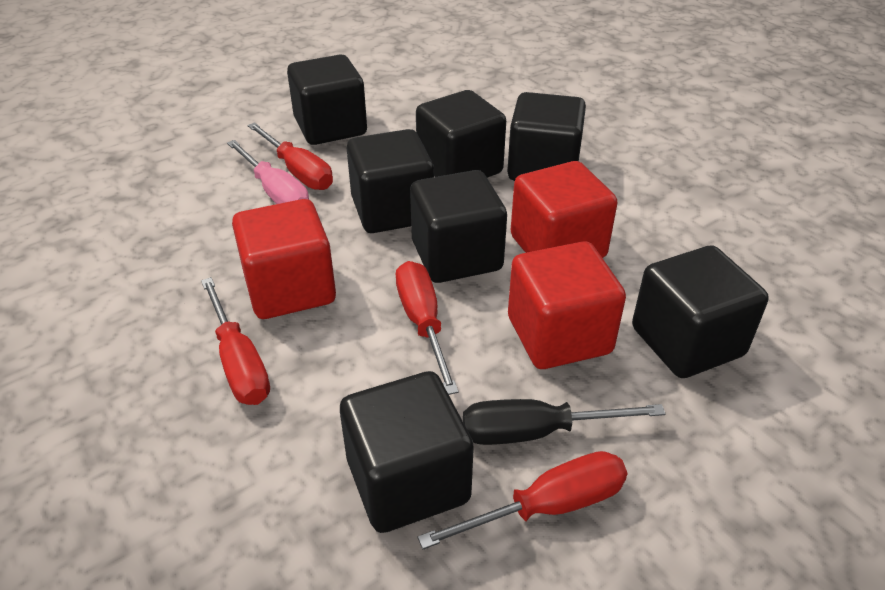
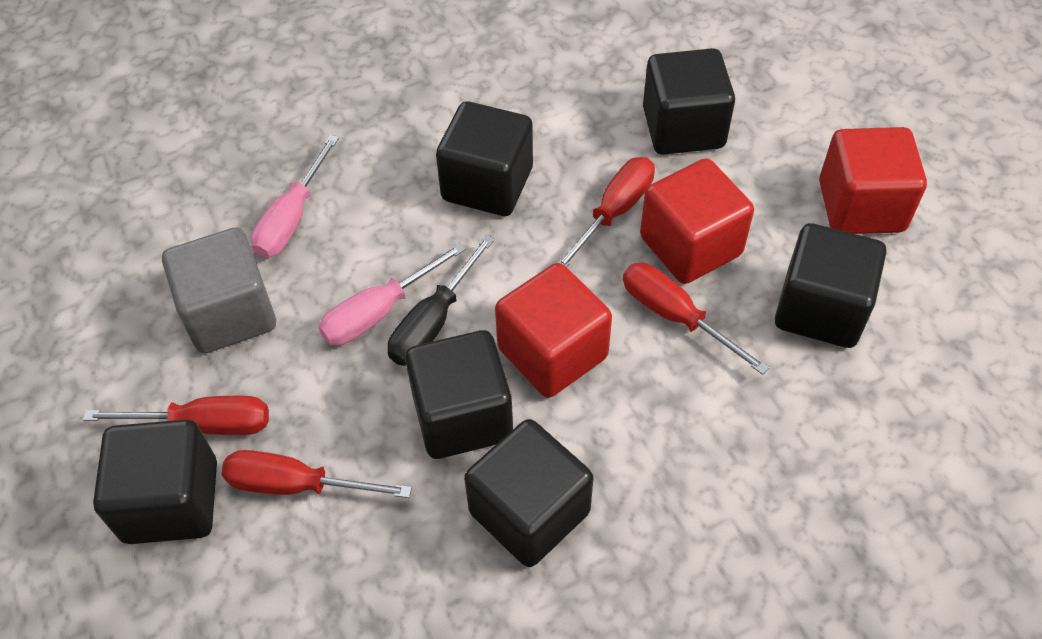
black cube: 7 -> 6
grey cube: 0 -> 1
pink screwdriver: 1 -> 2

